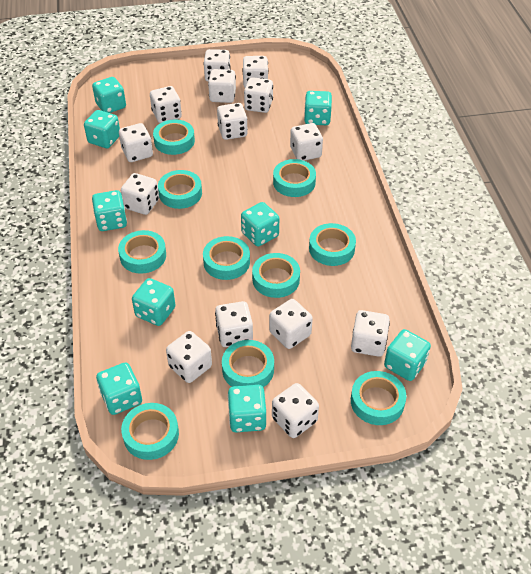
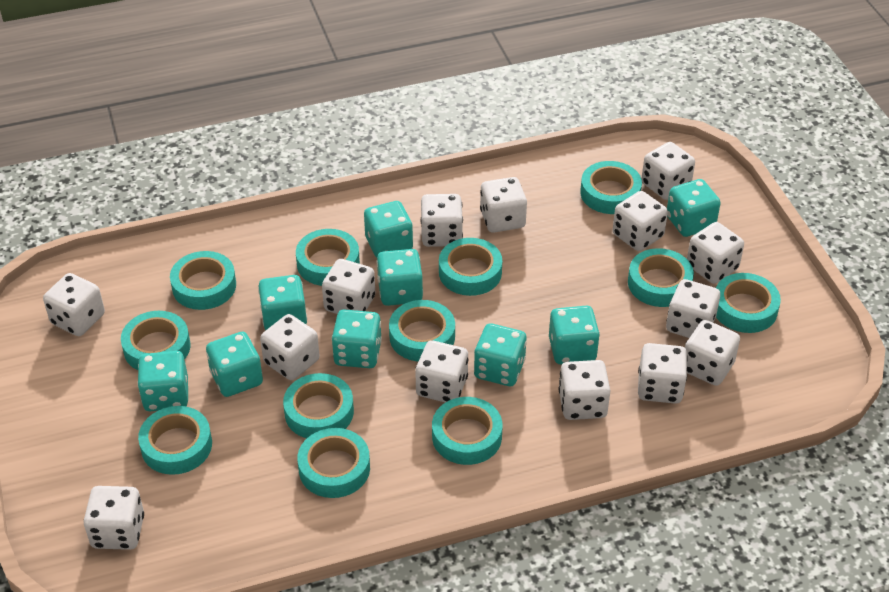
turquoise tape: 10 -> 12

